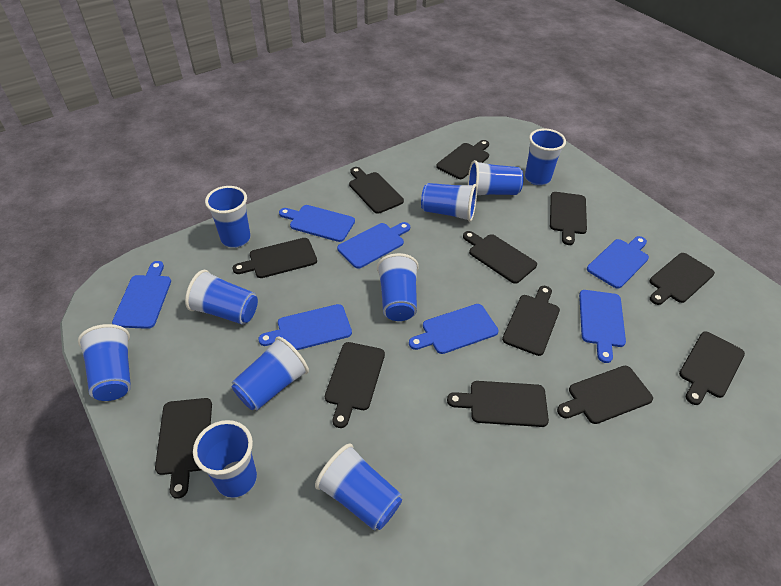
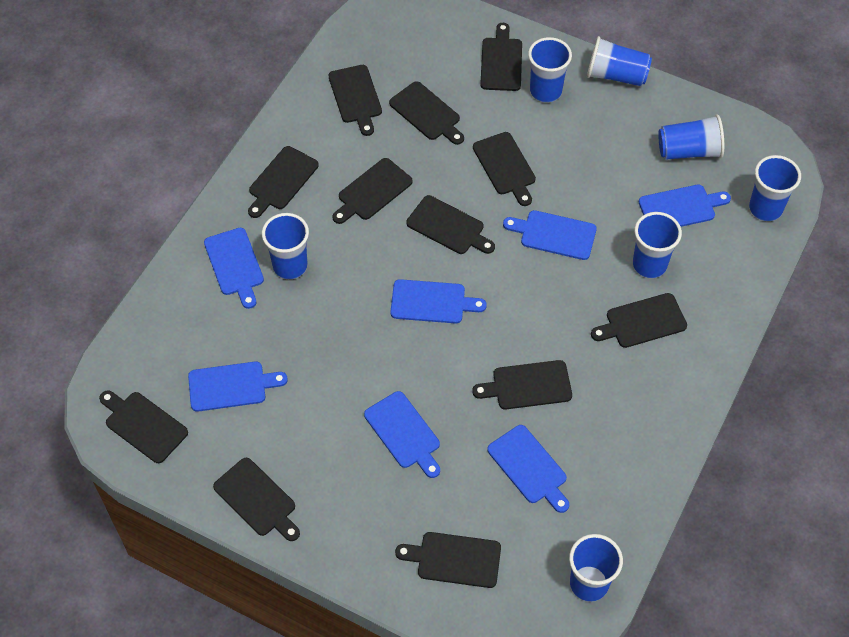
blue cup: 10 -> 7

